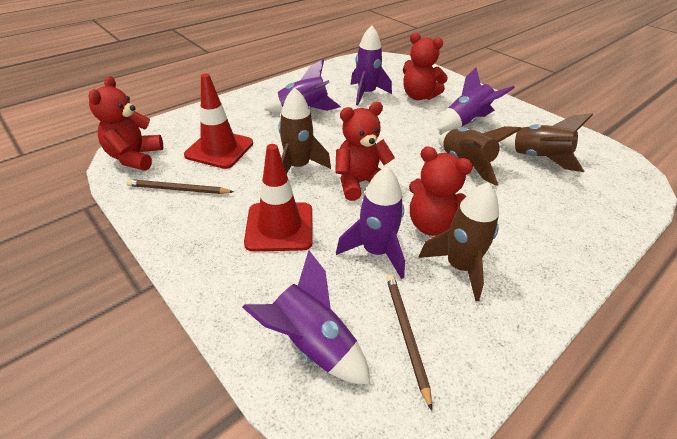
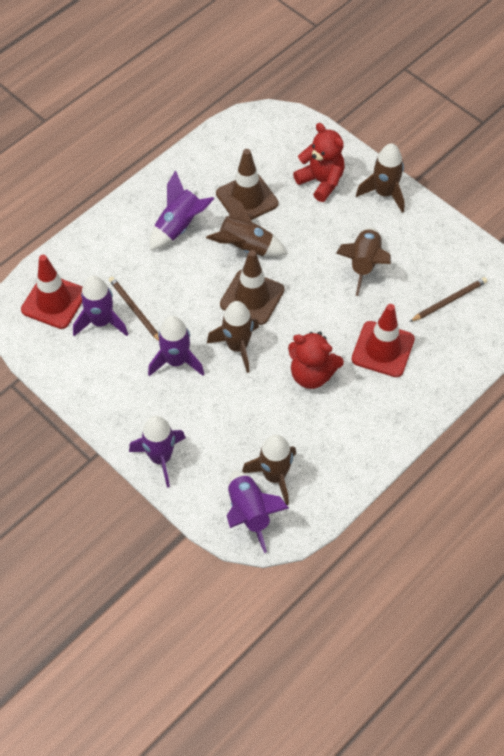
brown rocket: 4 -> 5
brown traffic cone: 0 -> 2
red teddy bear: 4 -> 2

